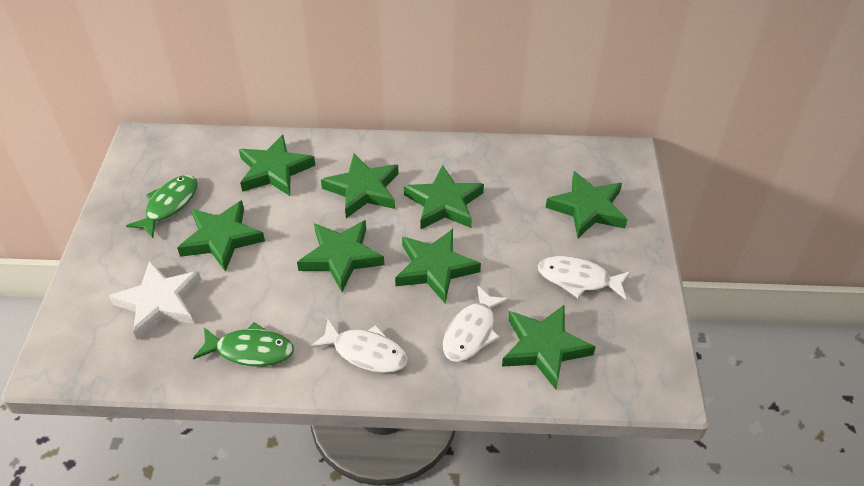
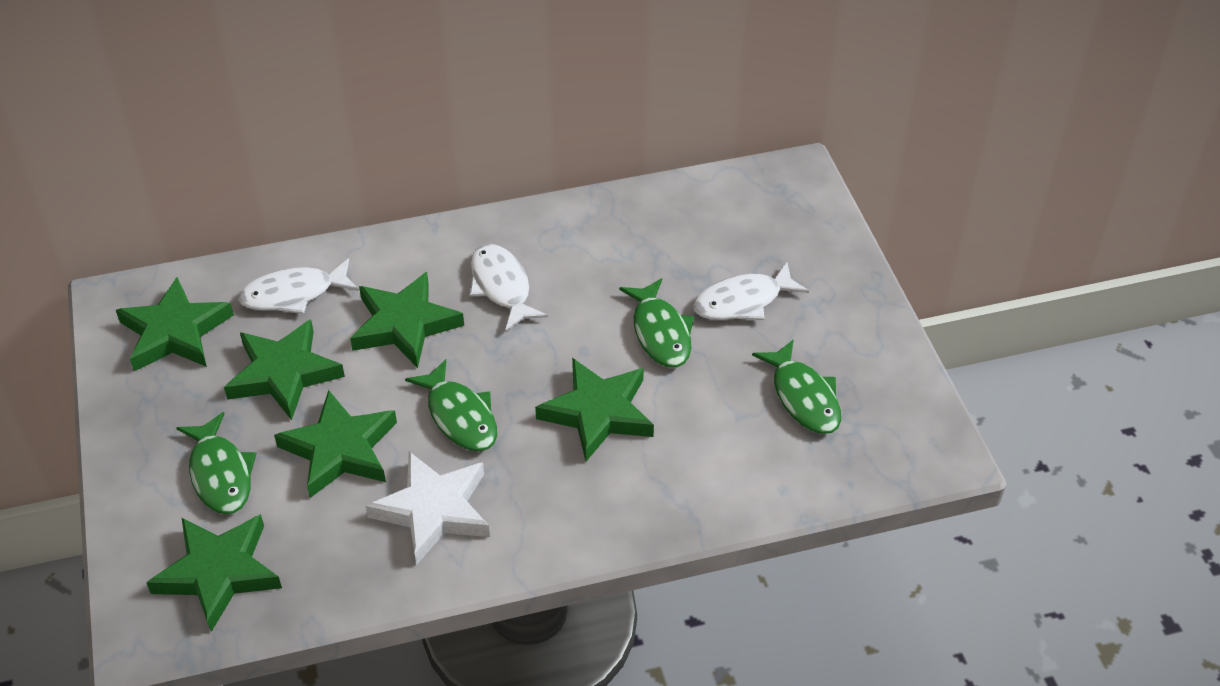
green fish: 2 -> 4
green star: 8 -> 6

